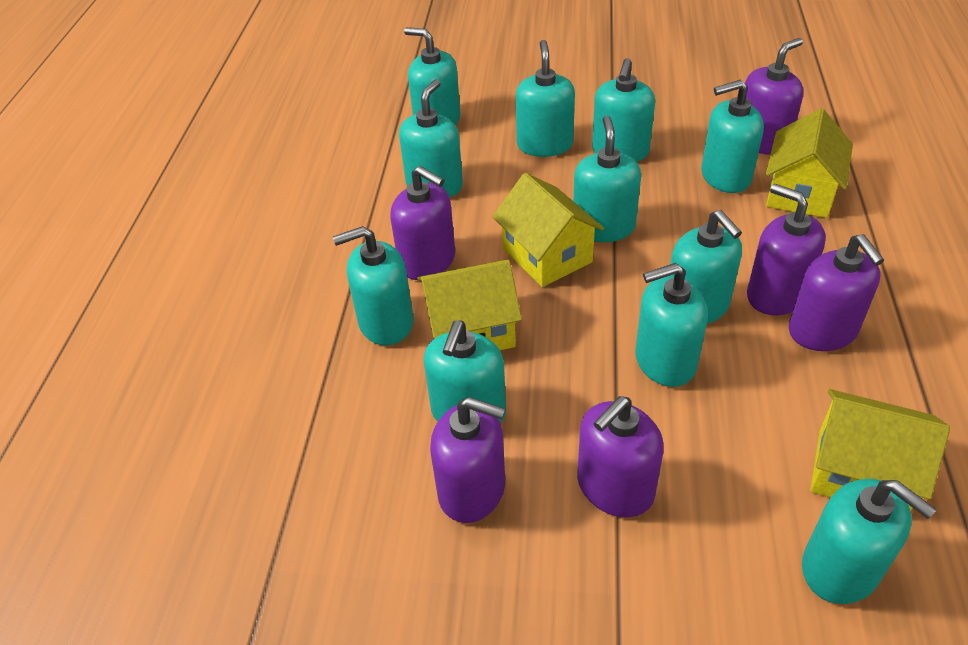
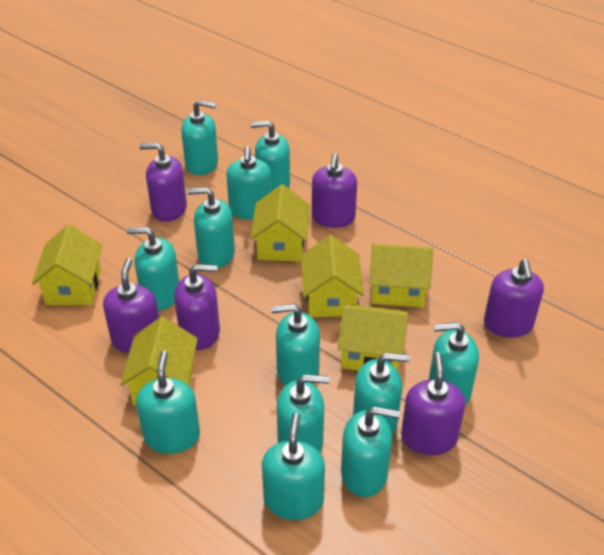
turquoise soap dispenser: 11 -> 12
yellow house: 4 -> 6

